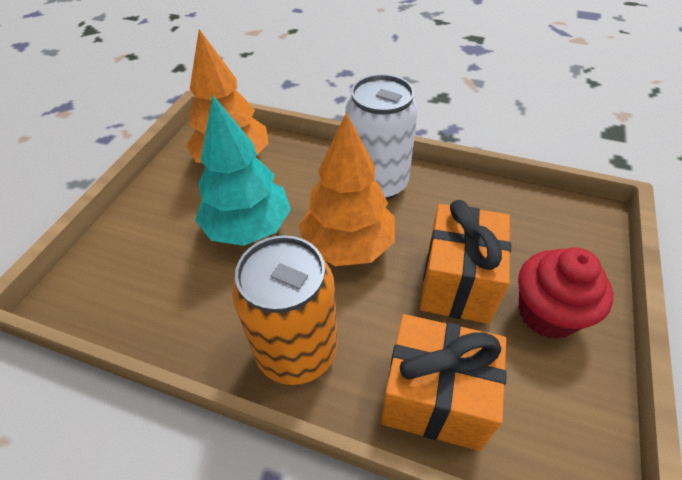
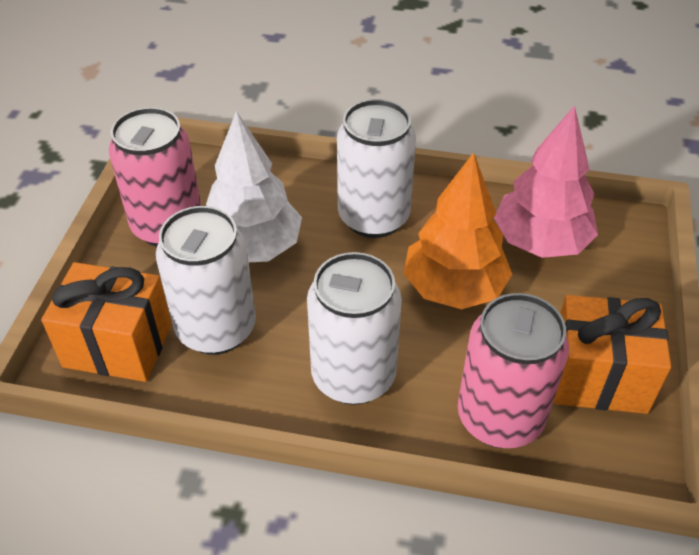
orange can: 1 -> 0
orange tree: 2 -> 1
pink can: 0 -> 2
pink tree: 0 -> 1
red cupcake: 1 -> 0
turquoise tree: 1 -> 0
white can: 1 -> 3
white tree: 0 -> 1

